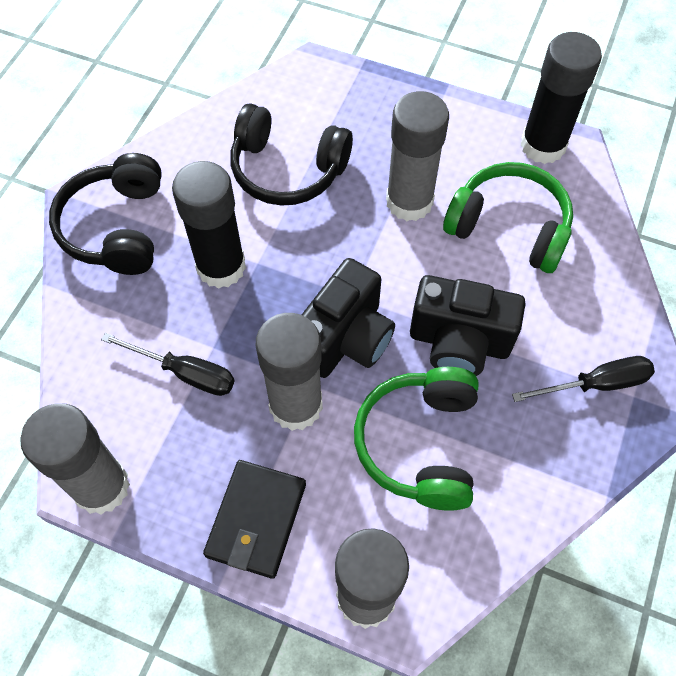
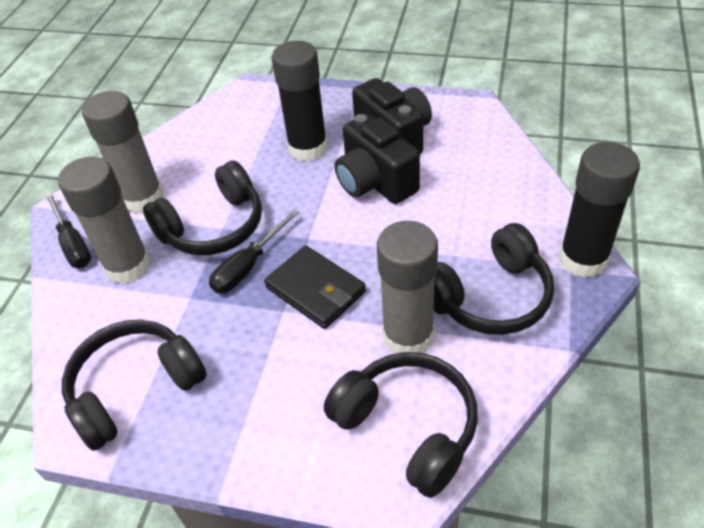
black headphones: 2 -> 4
green headphones: 2 -> 0
grey glue stick: 4 -> 3

